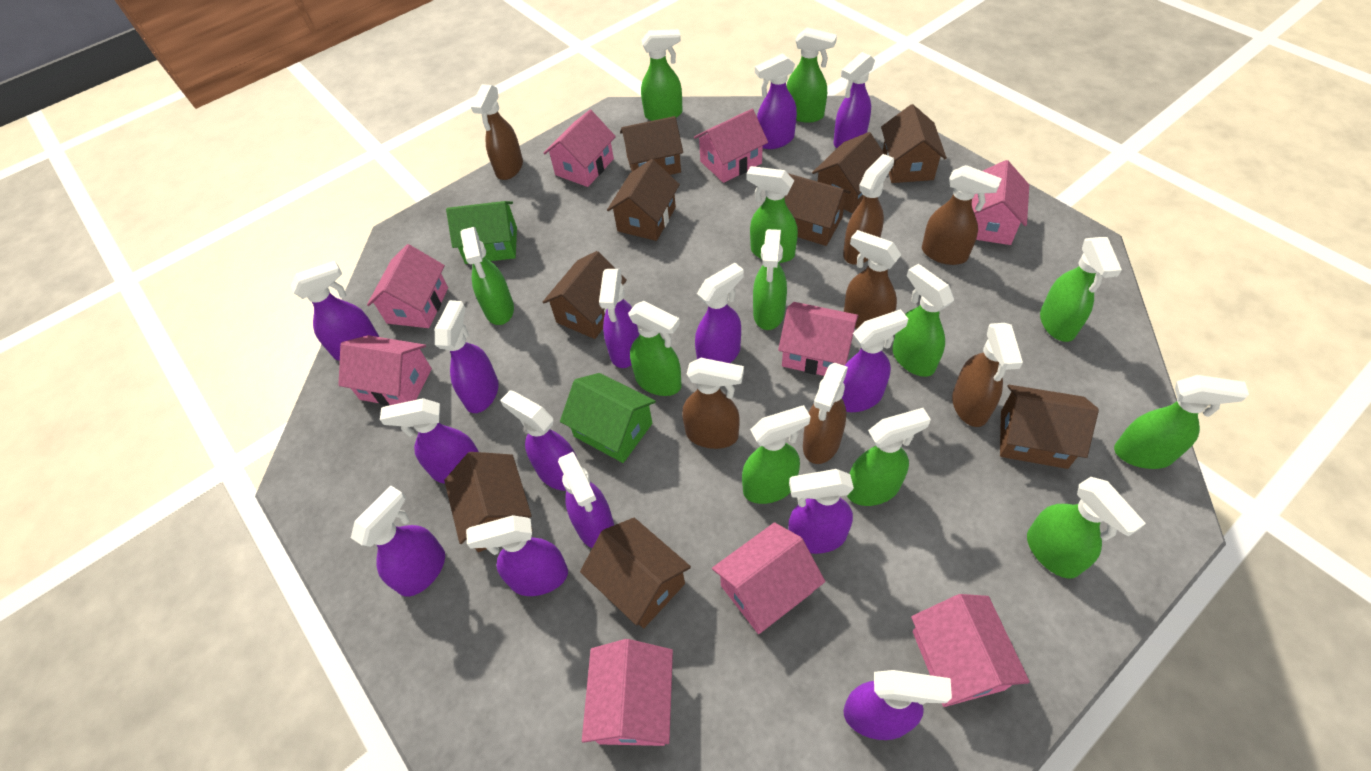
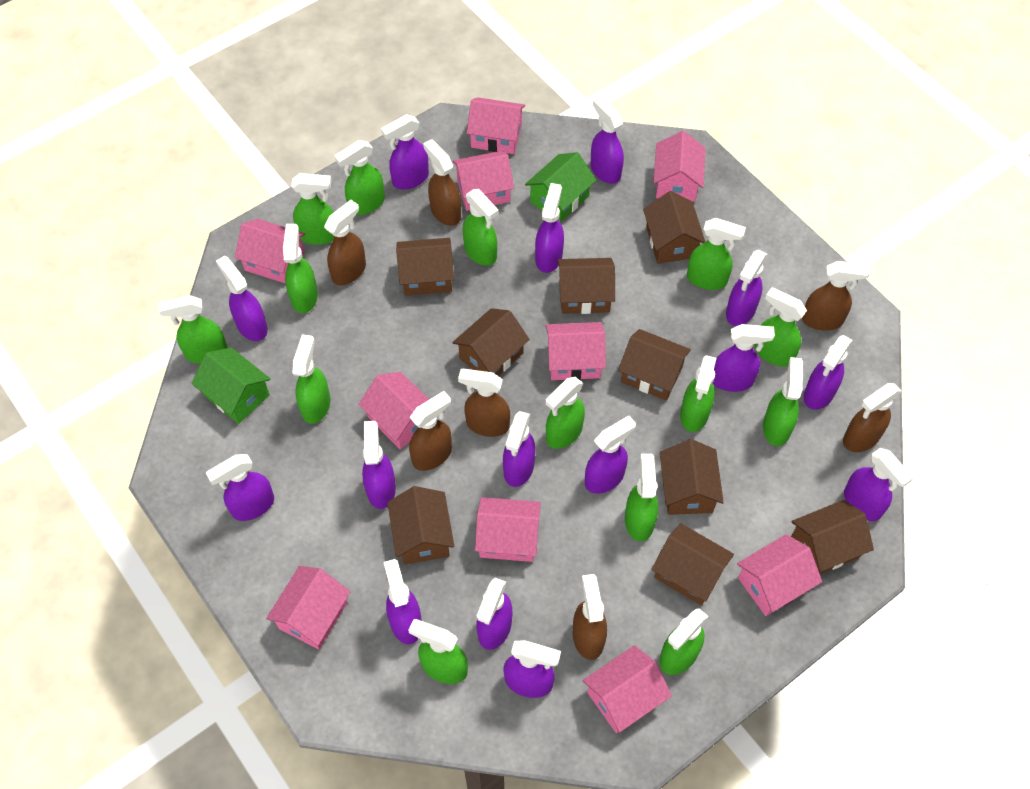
green spray bottle: 12 -> 14
pink house: 9 -> 10
purple spray bottle: 14 -> 15

